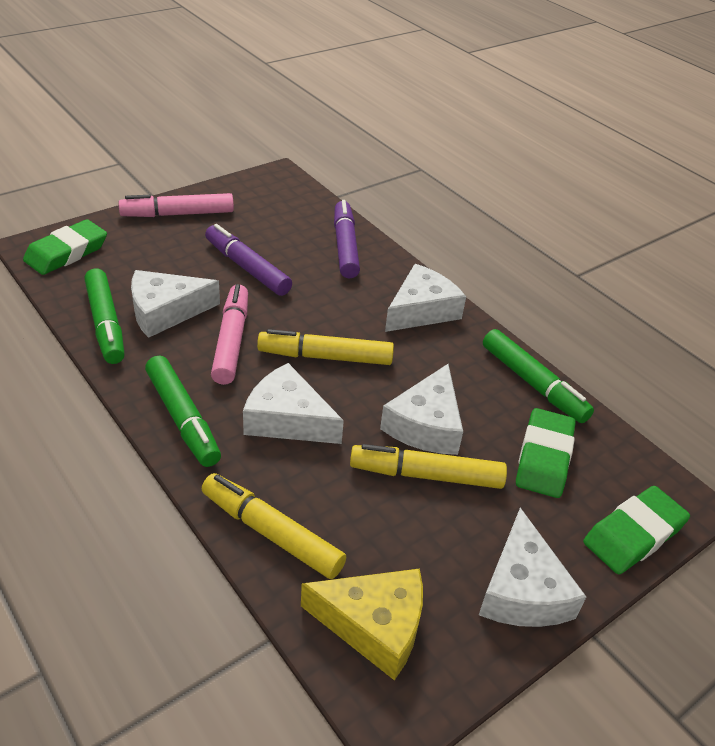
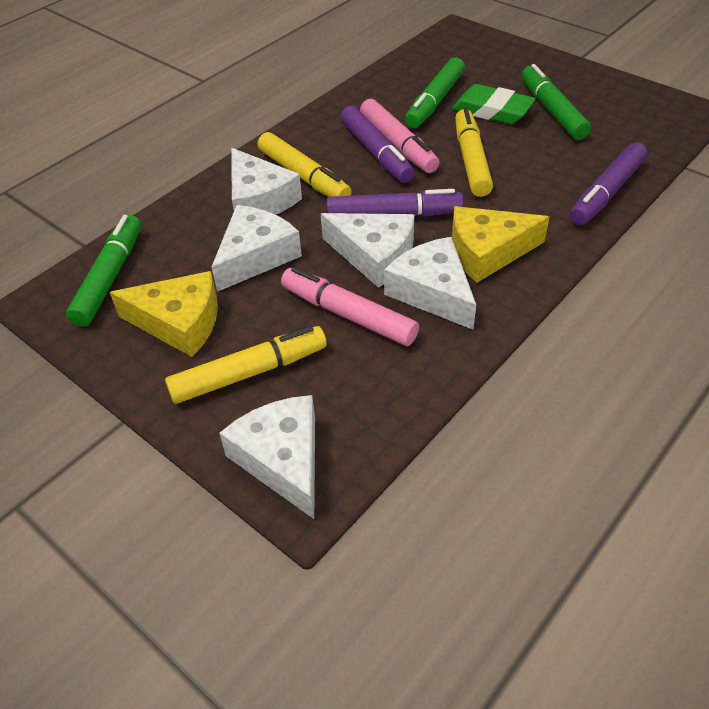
green eraser: 3 -> 1
purple marker: 2 -> 3
yellow cheese: 1 -> 2

